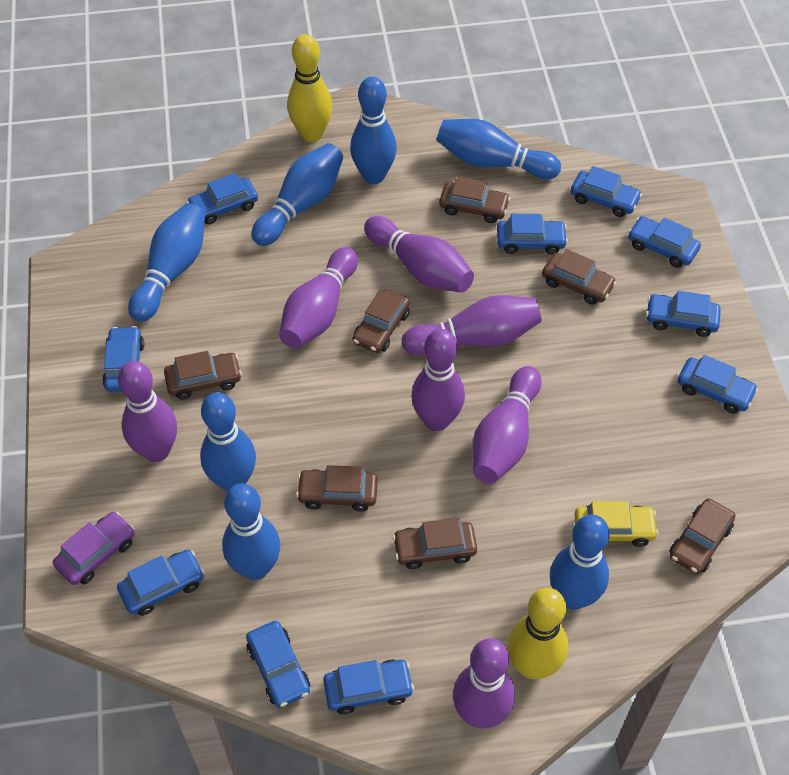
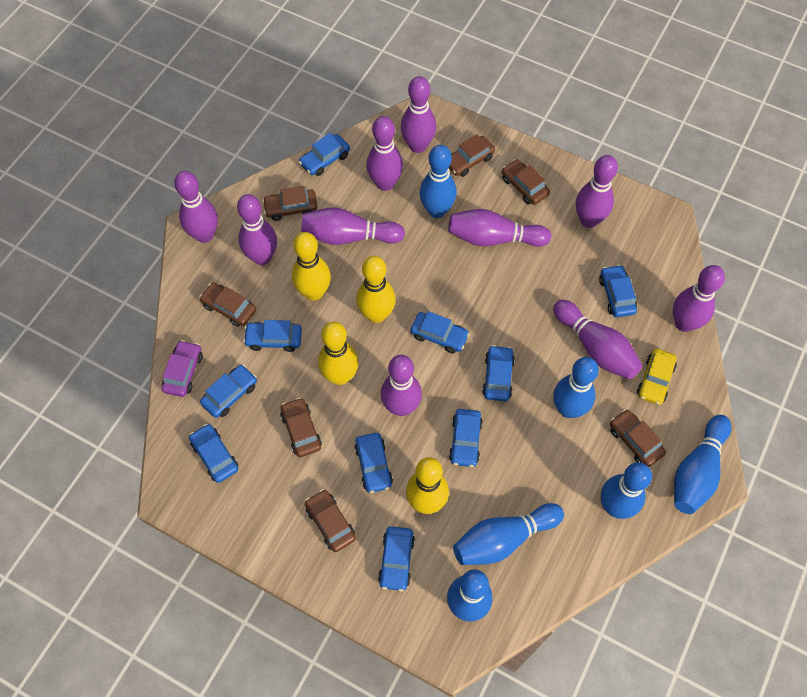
blue bowling pin: 7 -> 6
purple bowling pin: 7 -> 10
yellow bowling pin: 2 -> 4

